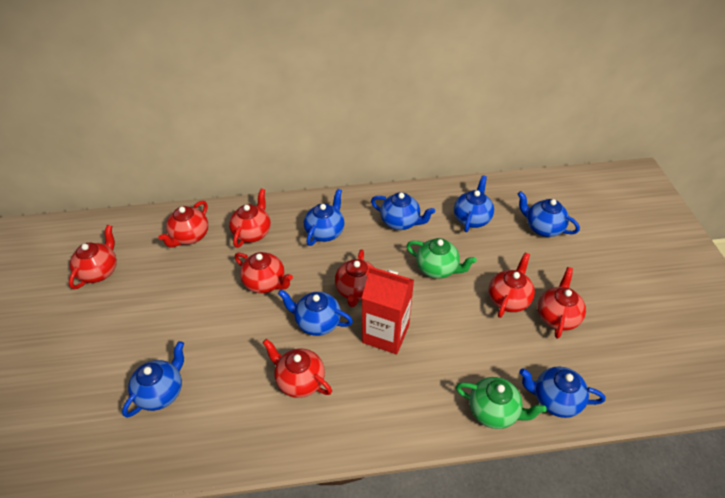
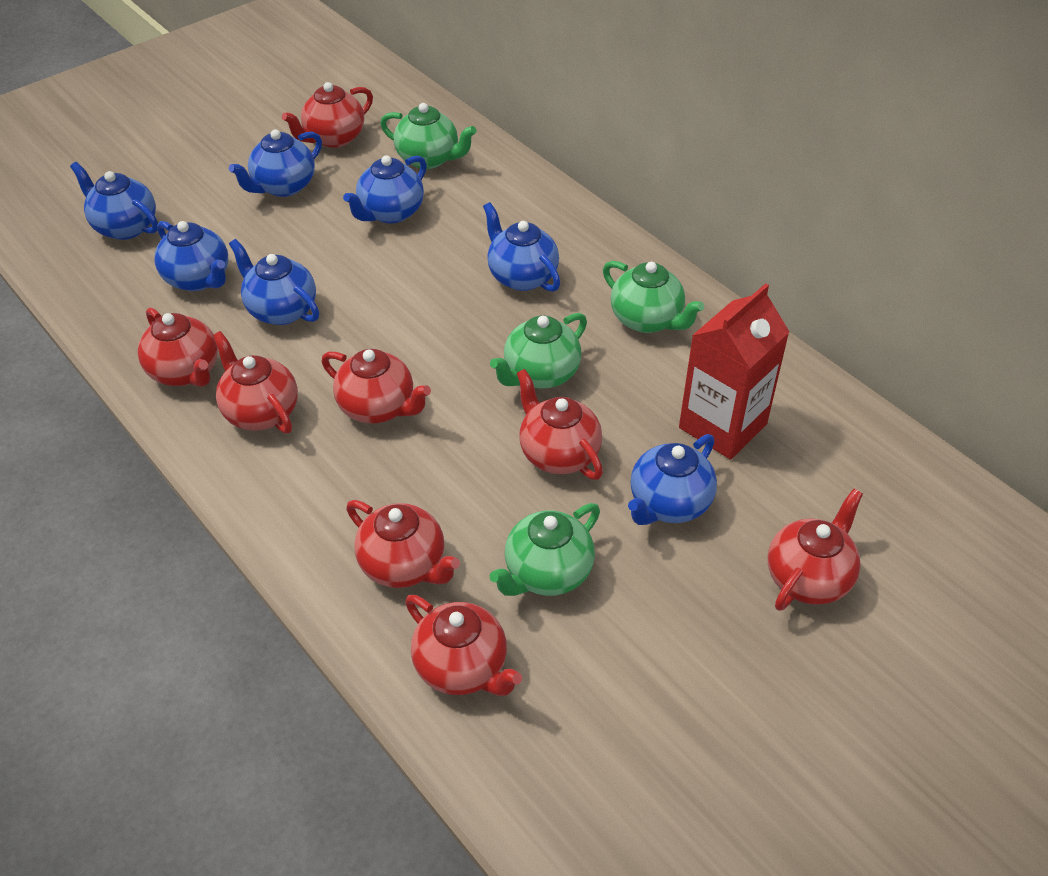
green teapot: 2 -> 4

